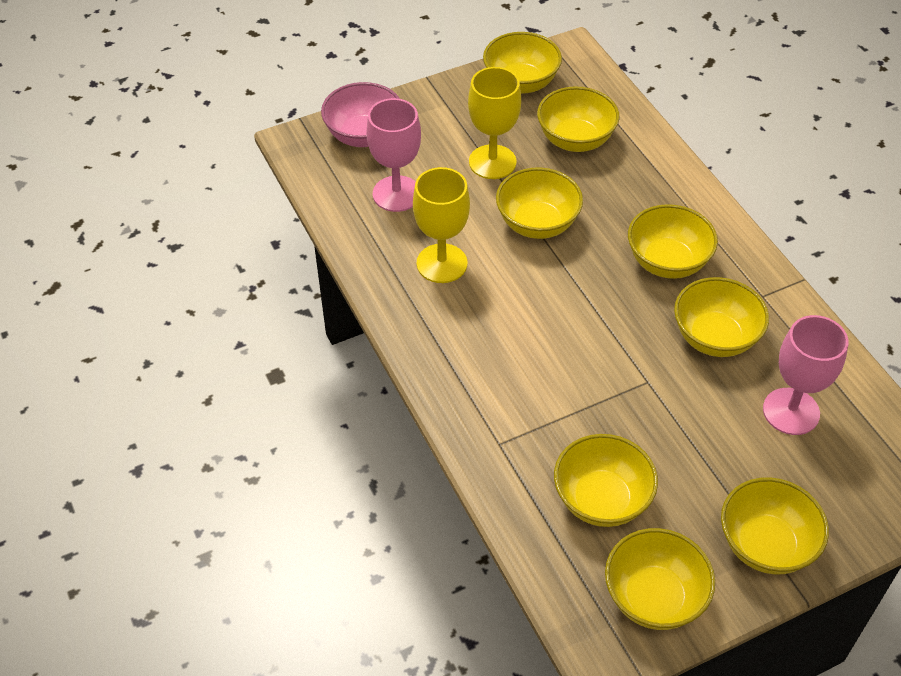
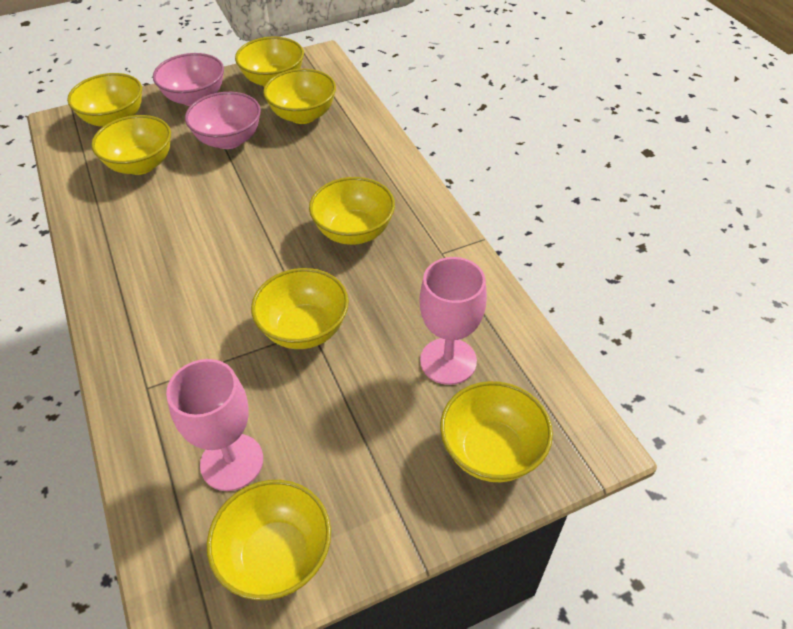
pink bowl: 1 -> 2
yellow goblet: 2 -> 0

